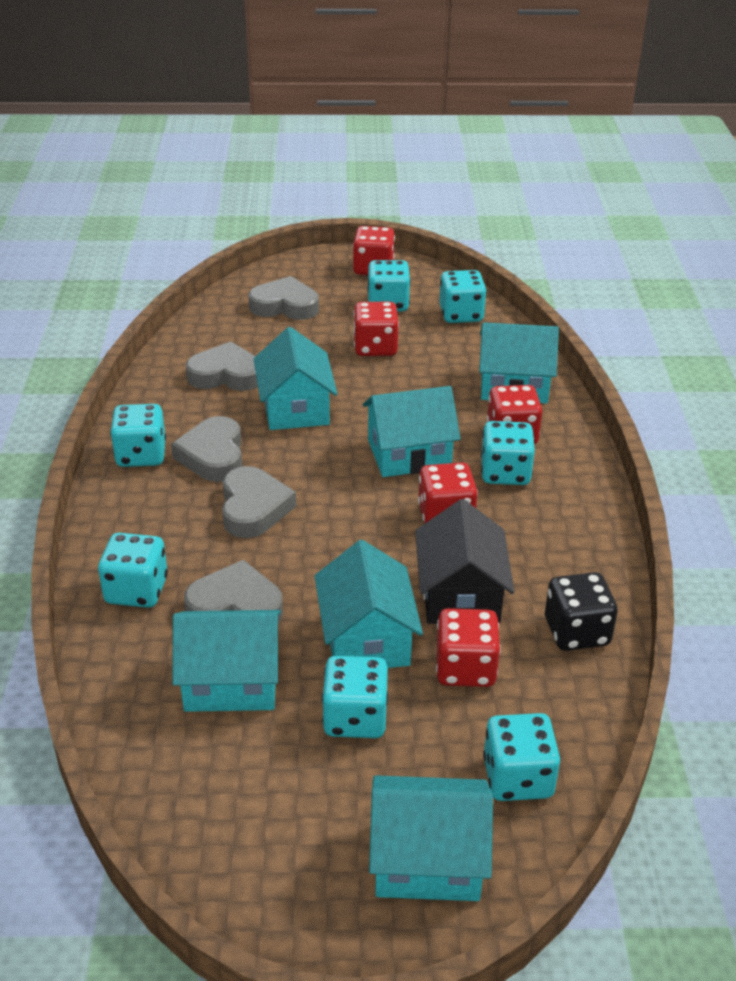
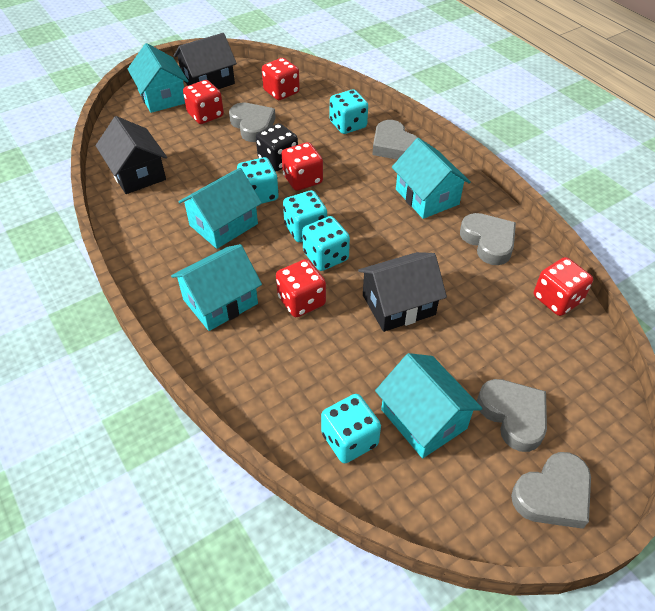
black house: 1 -> 3
turquoise dice: 7 -> 5
turquoise house: 6 -> 5

